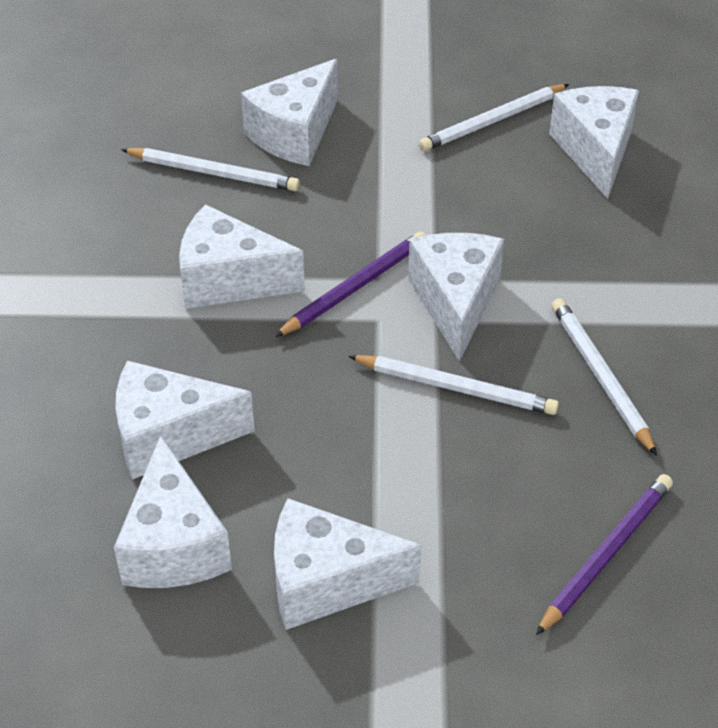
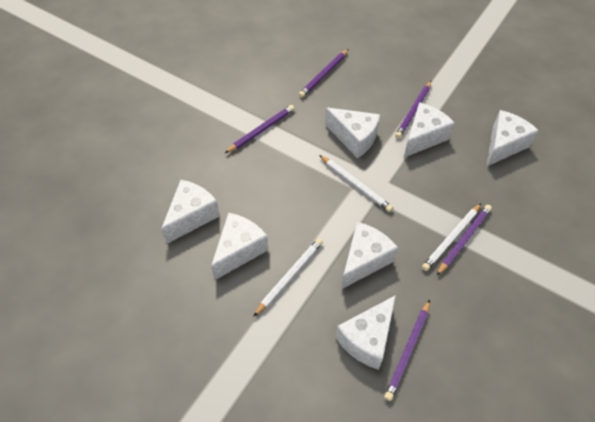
purple pencil: 2 -> 5
white pencil: 4 -> 3

